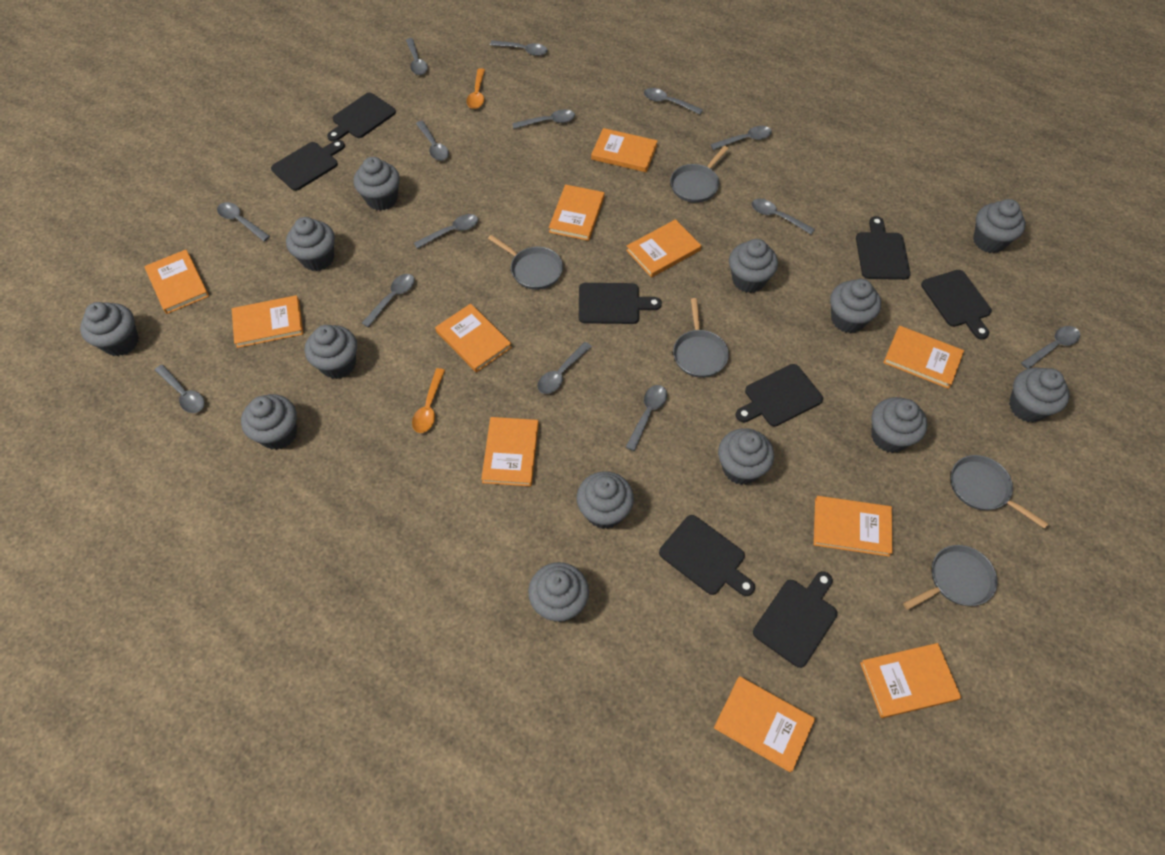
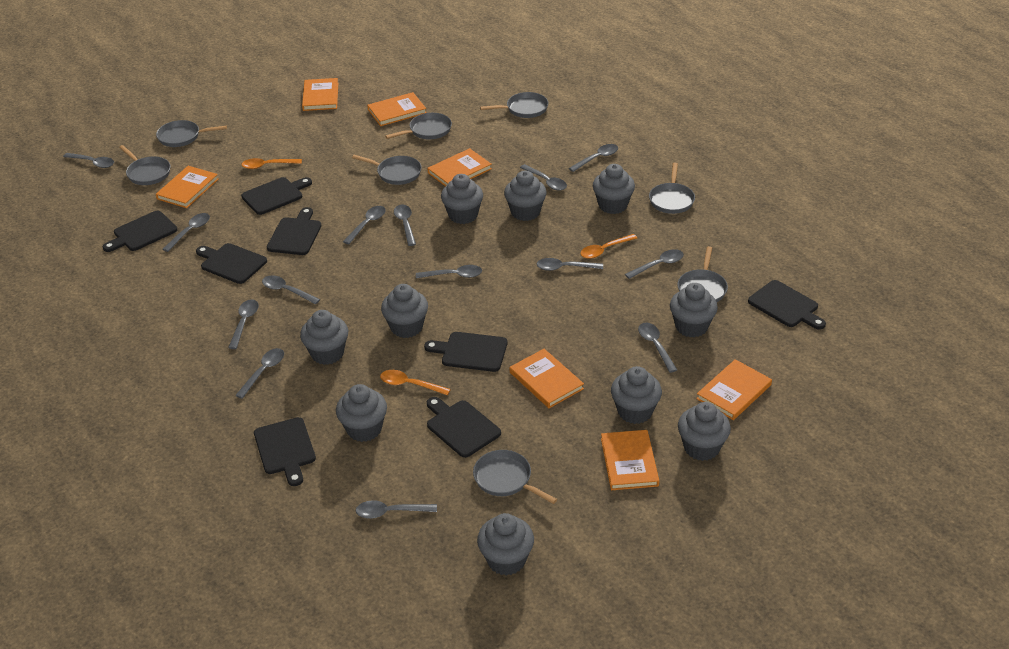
grey cupcake: 13 -> 10
grey pan: 5 -> 8
orange book: 11 -> 7
orange spoon: 2 -> 3

